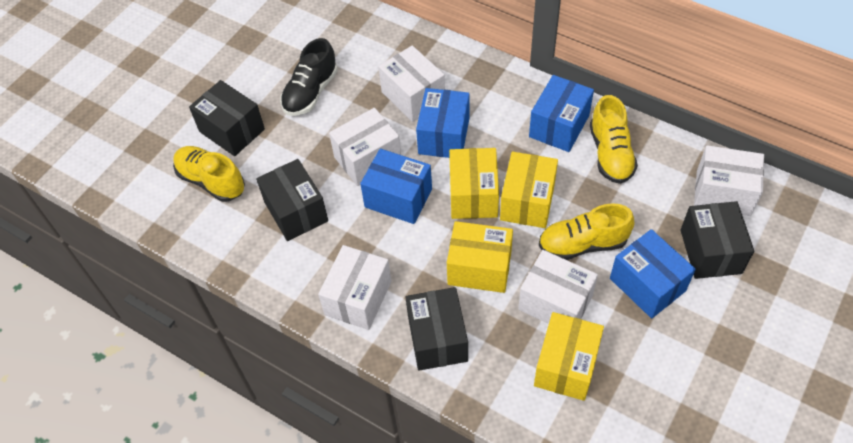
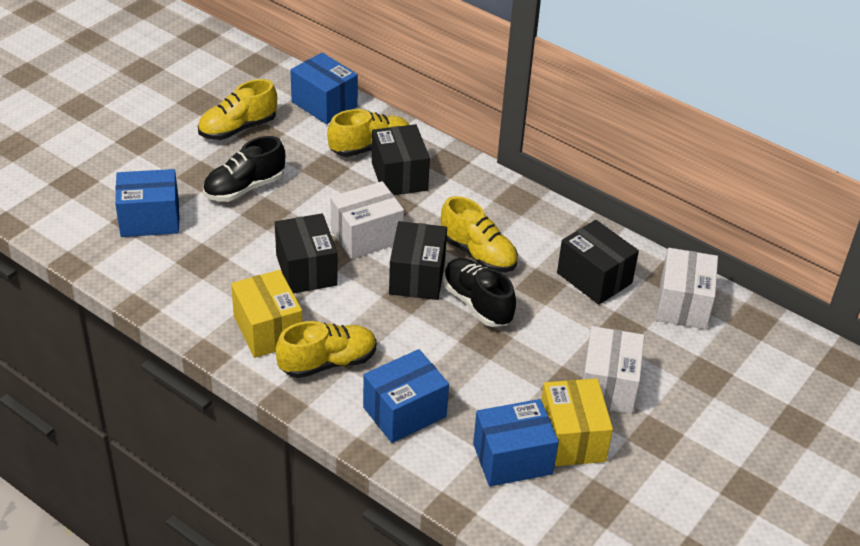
black shoe: 1 -> 2
white box: 5 -> 3
yellow box: 4 -> 2
yellow shoe: 3 -> 4

